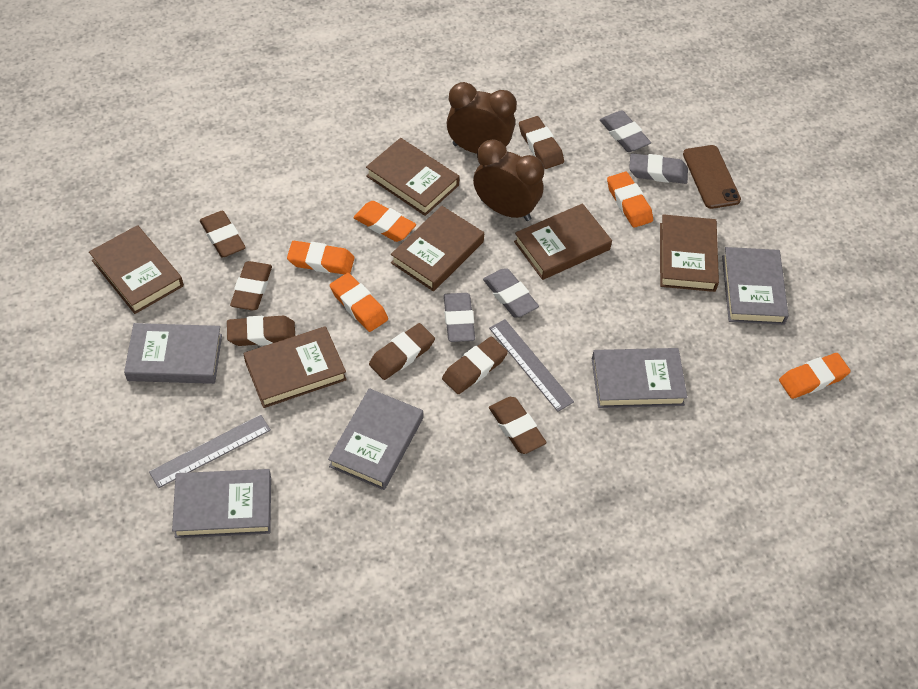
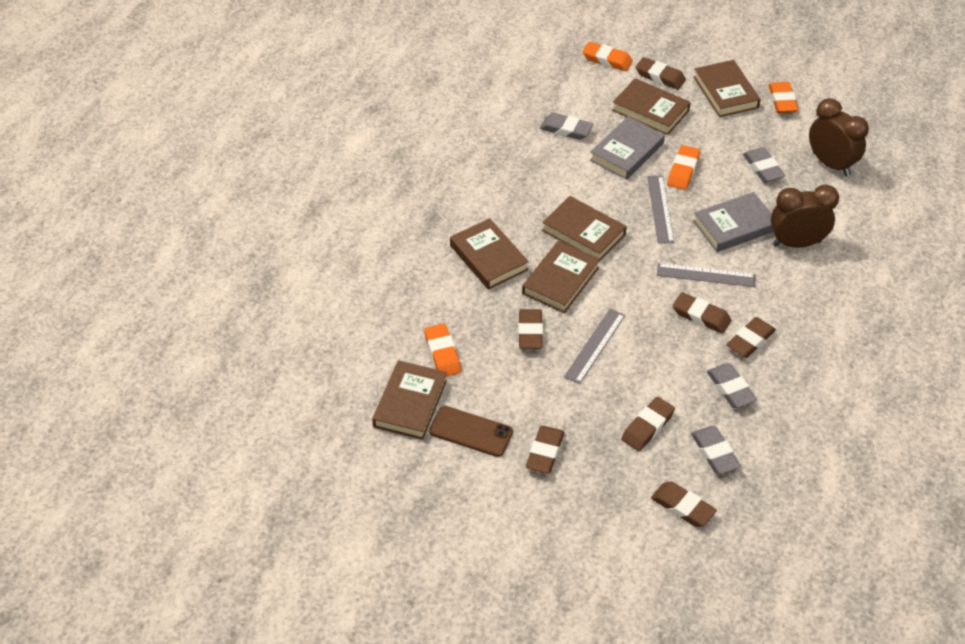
grey book: 5 -> 2
grey ruler: 2 -> 3
orange eraser: 5 -> 4

